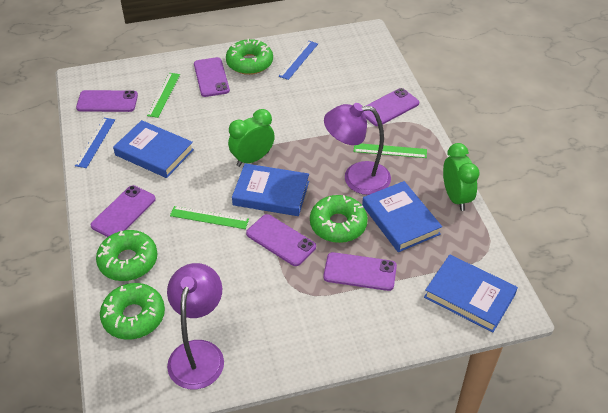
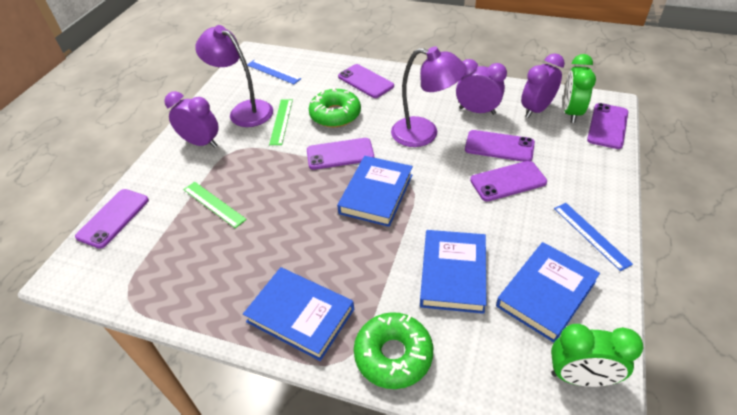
green donut: 4 -> 2
green ruler: 3 -> 2
purple clock: 0 -> 3

